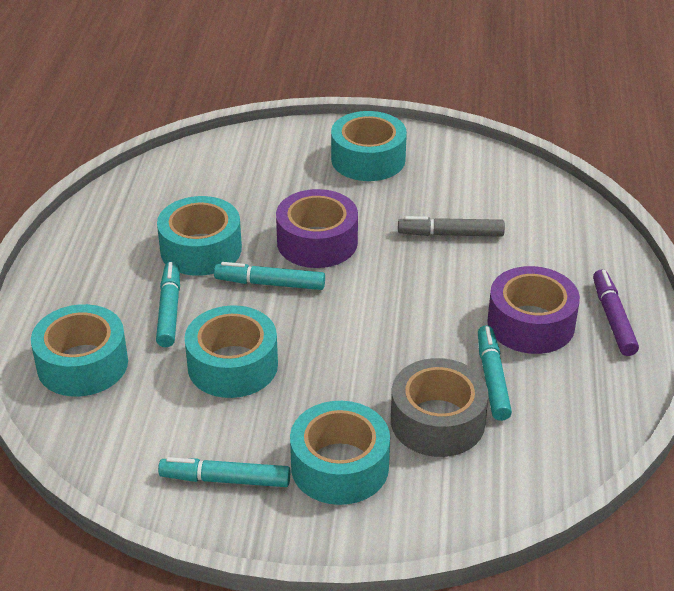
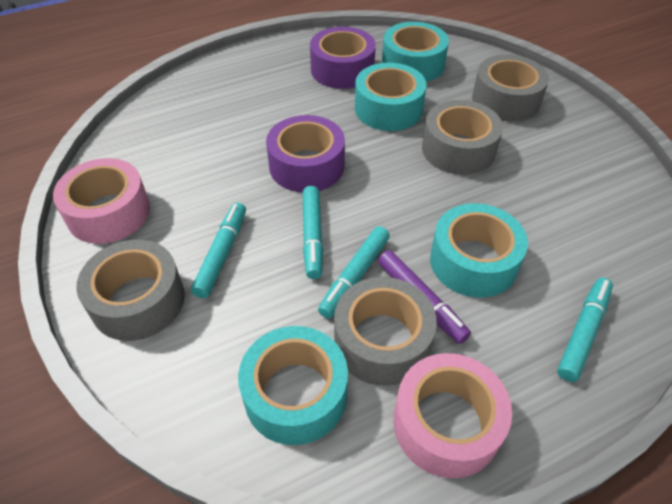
grey marker: 1 -> 0
grey tape: 1 -> 4
pink tape: 0 -> 2
turquoise tape: 5 -> 4

